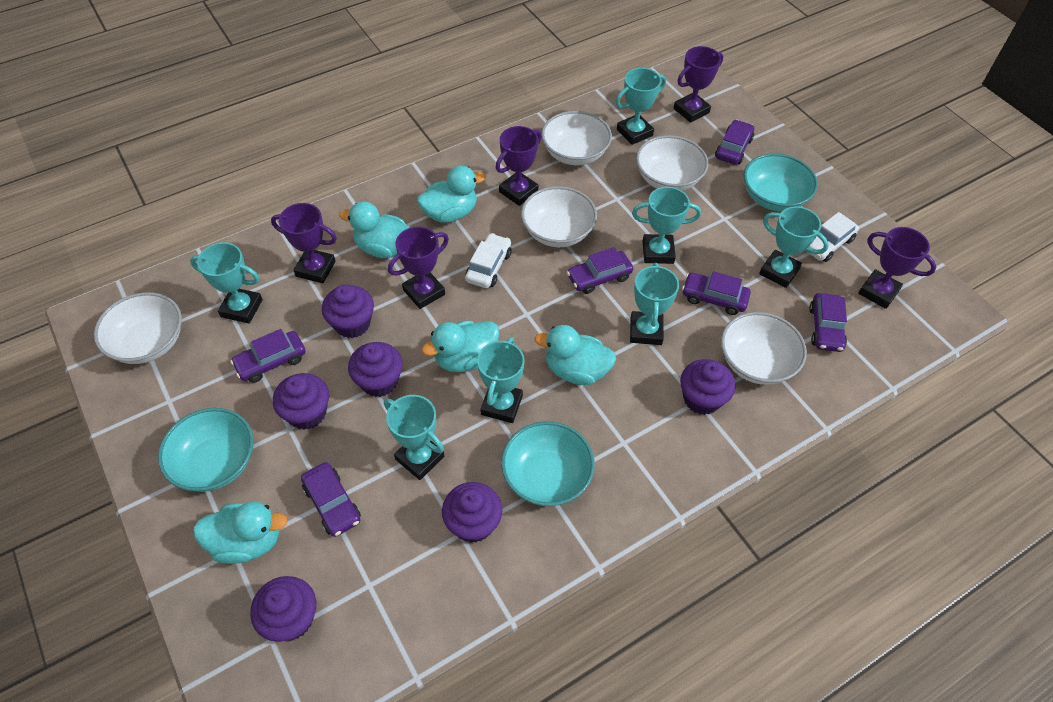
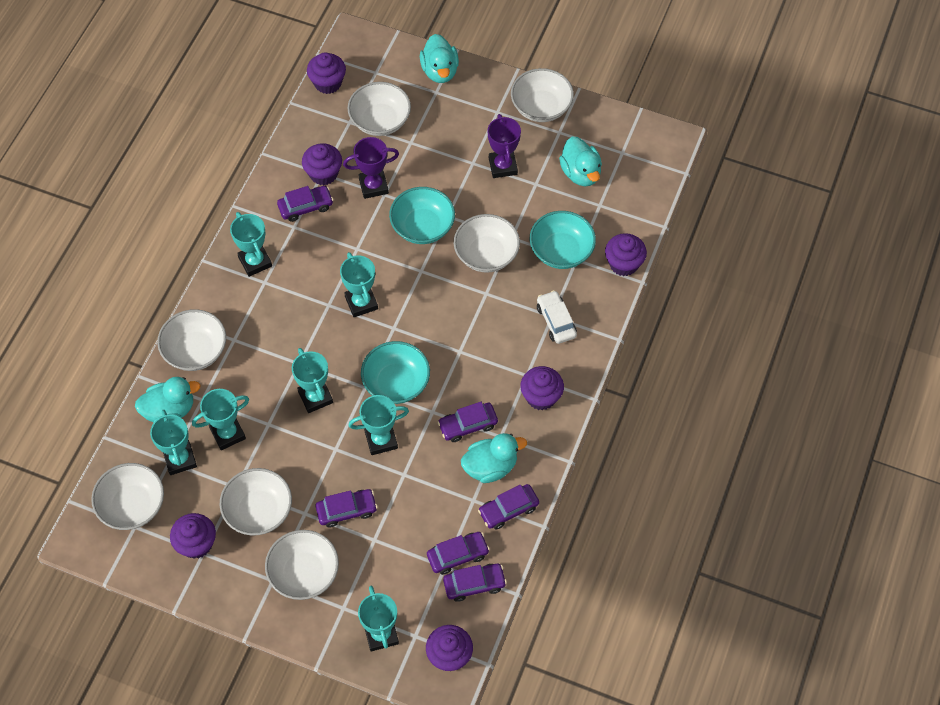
purple trophy: 5 -> 2
turquoise duck: 5 -> 4
white bowl: 5 -> 7
white car: 2 -> 1

